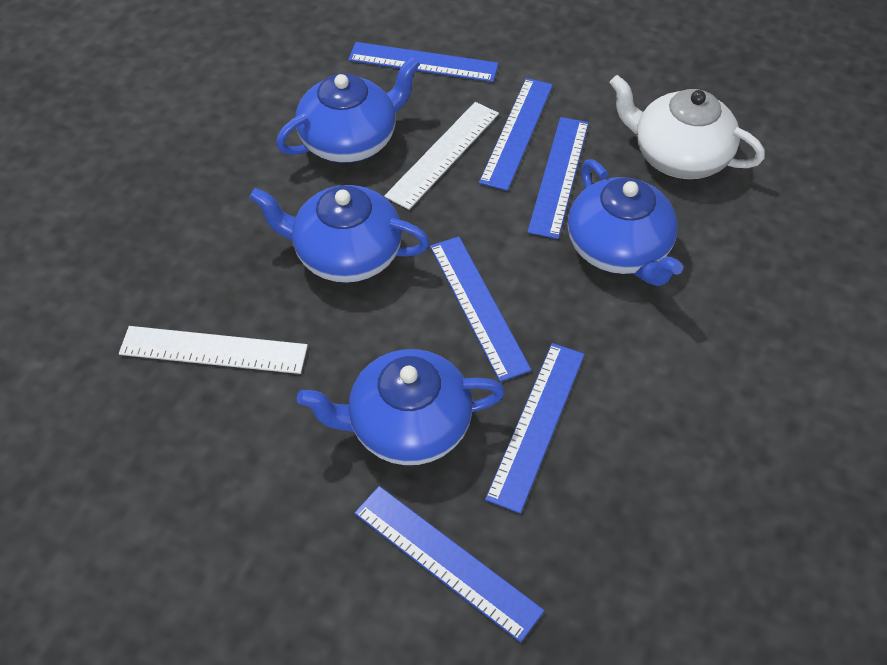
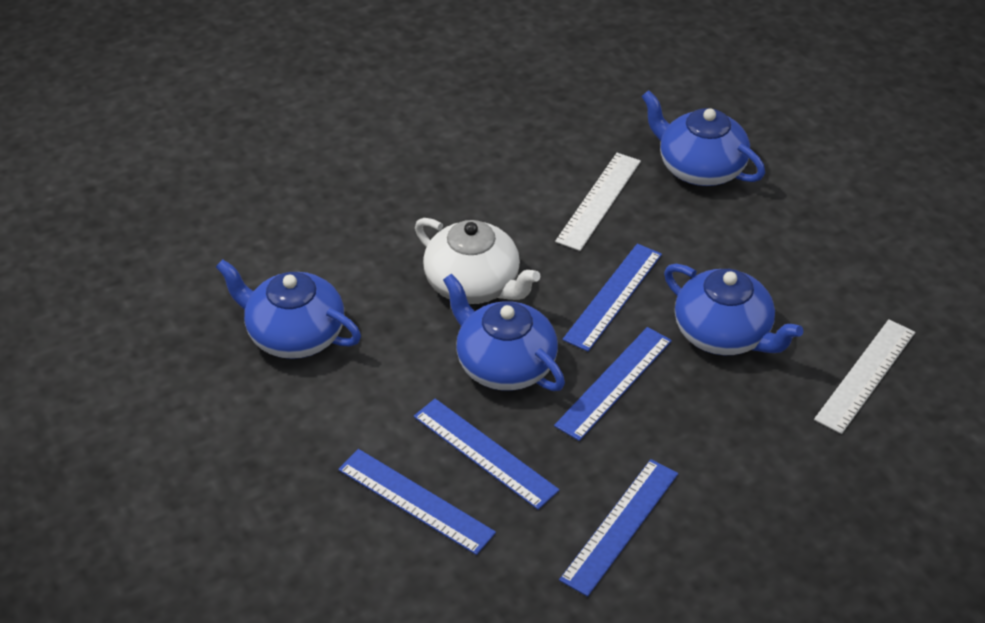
blue ruler: 6 -> 5

